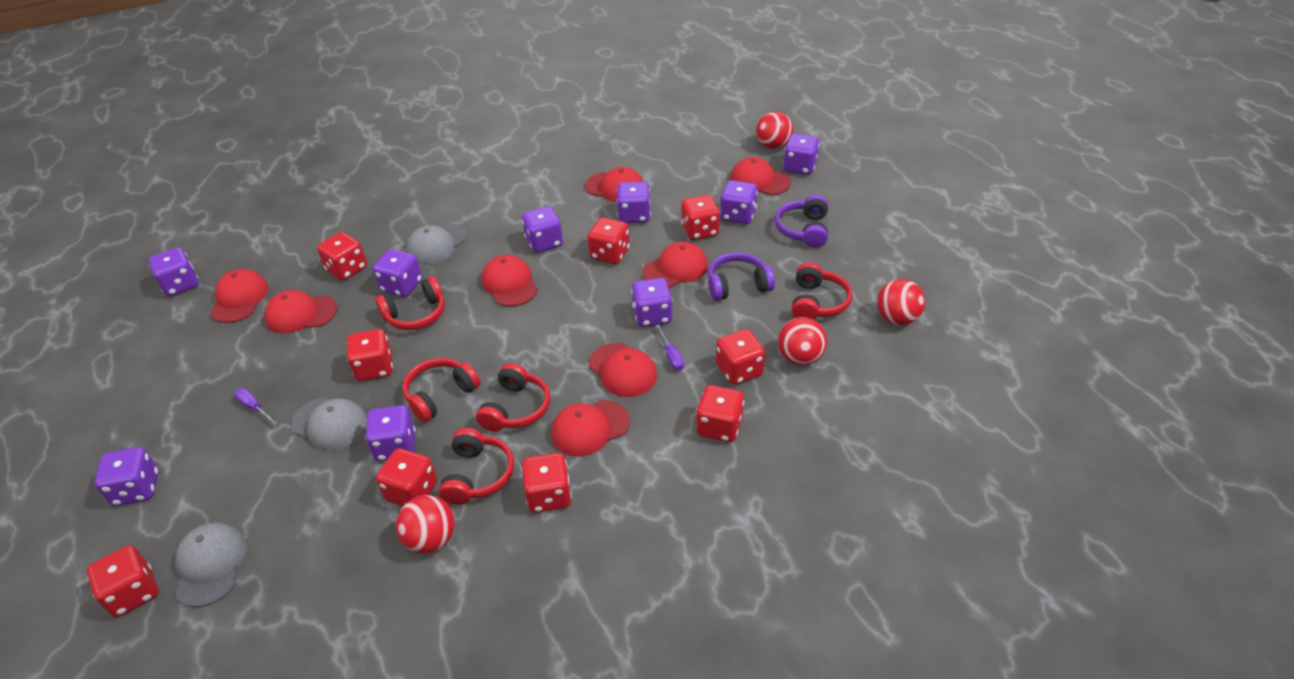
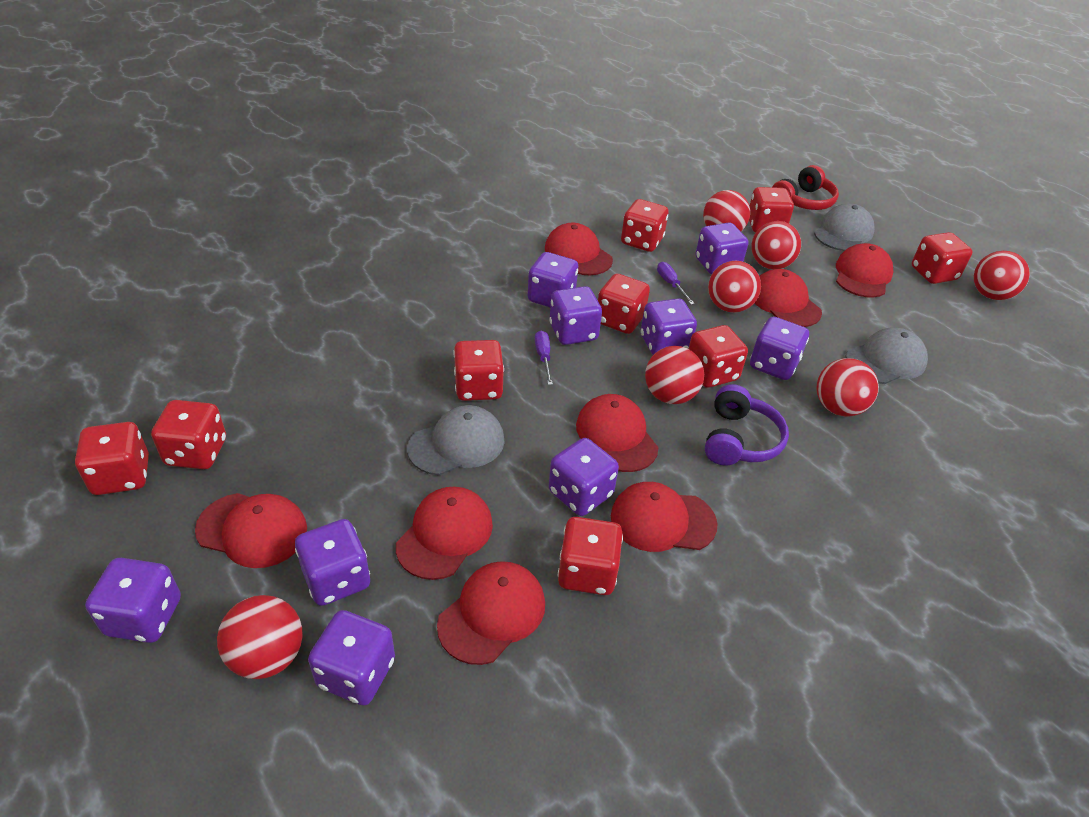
purple headphones: 2 -> 1
red ball: 4 -> 7
red headphones: 5 -> 1

